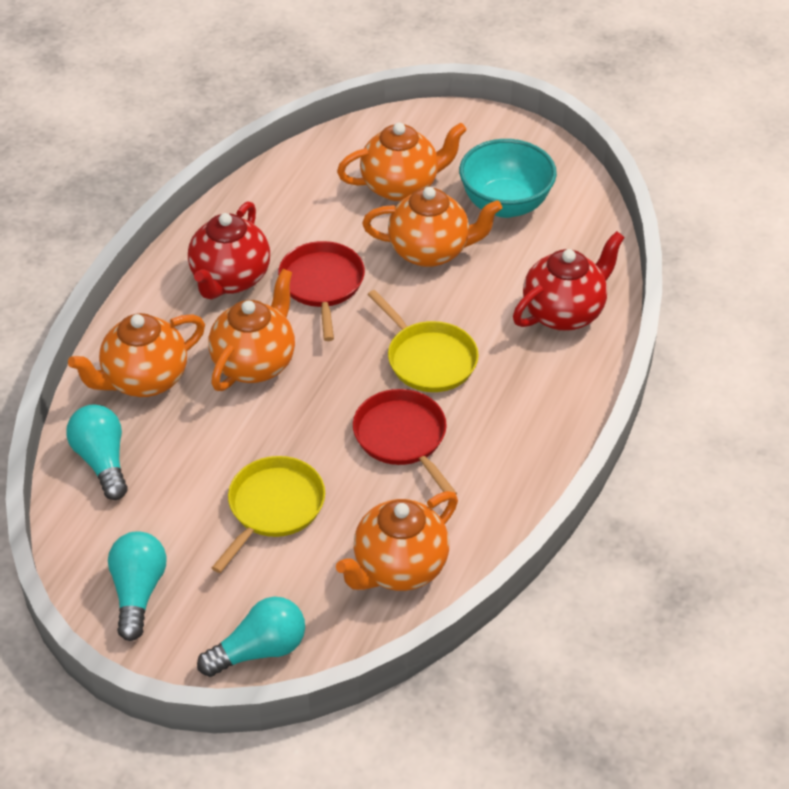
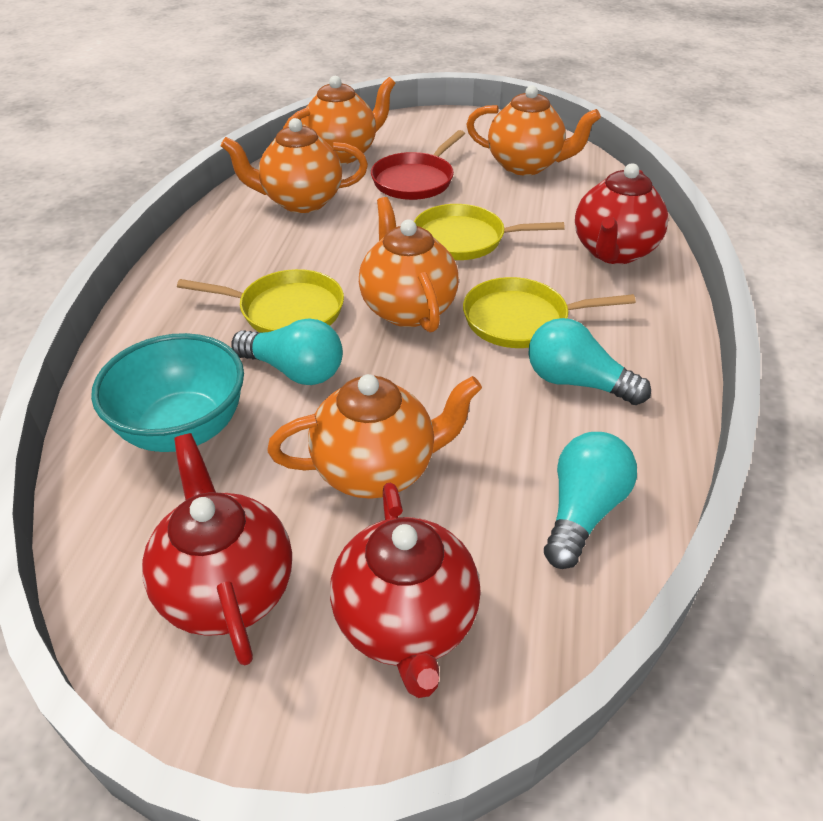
red pan: 2 -> 1
red teapot: 2 -> 3
yellow pan: 2 -> 3

